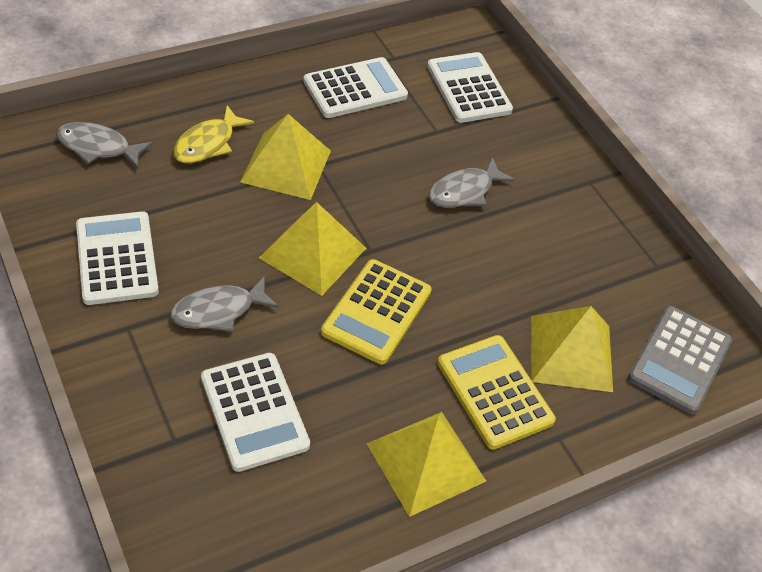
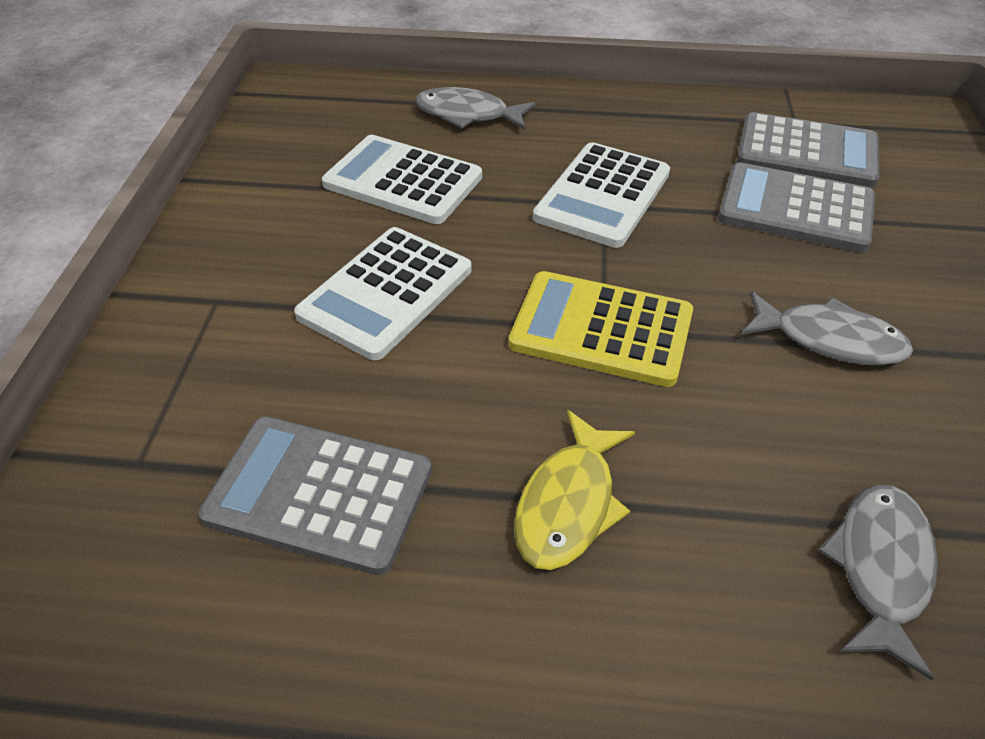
grey calculator: 1 -> 3
white calculator: 4 -> 3
yellow calculator: 2 -> 1
yellow pyramid: 4 -> 0

